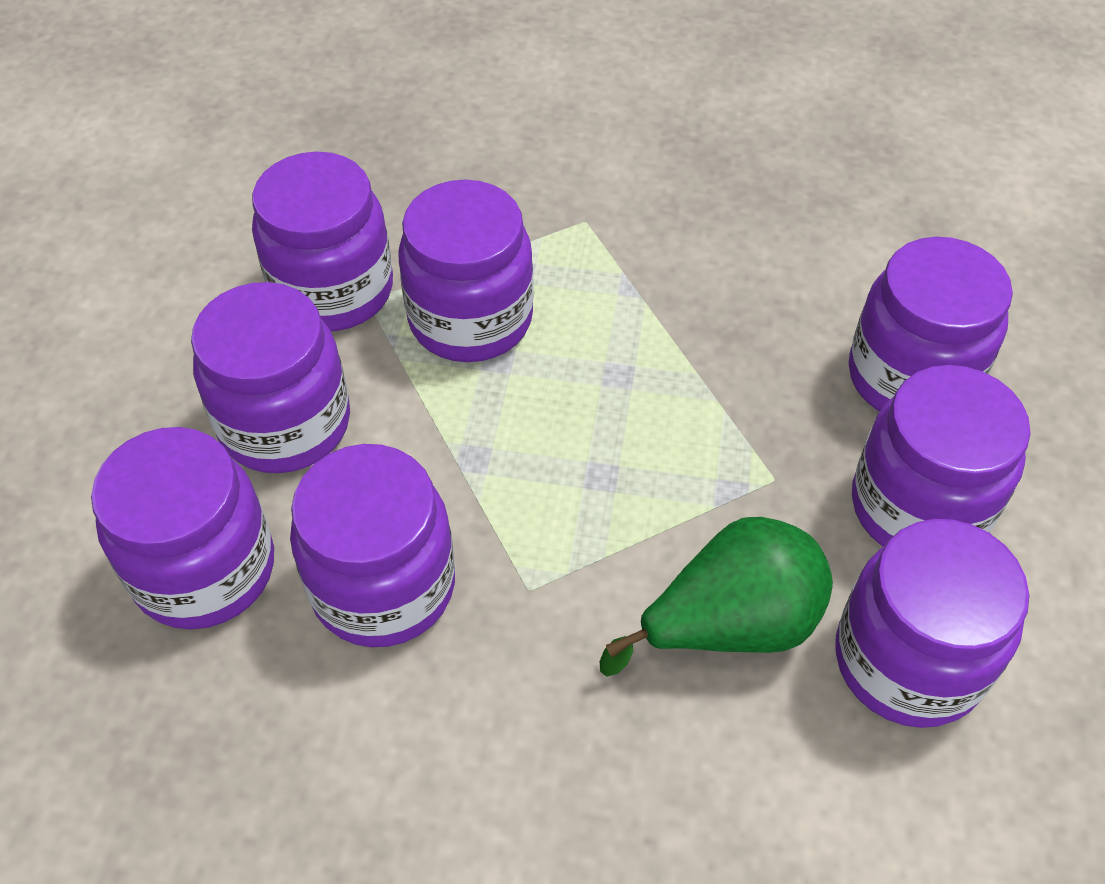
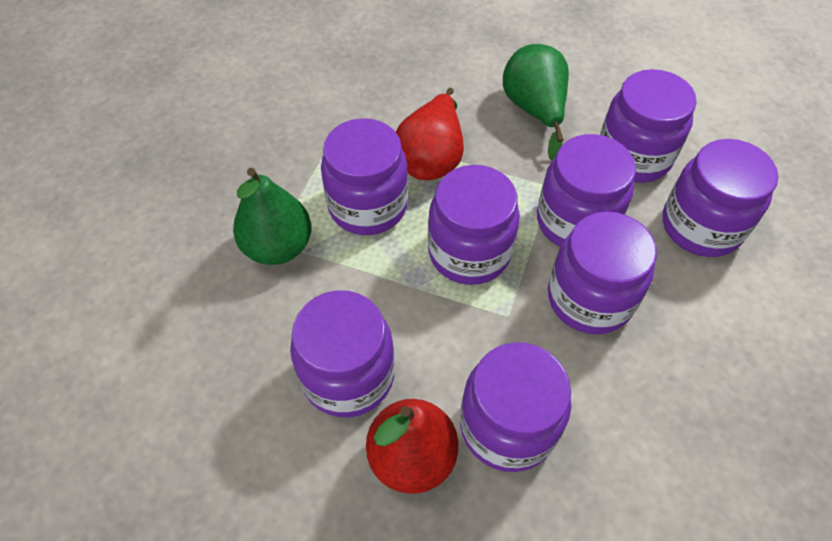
green pear: 1 -> 2
red pear: 0 -> 2

